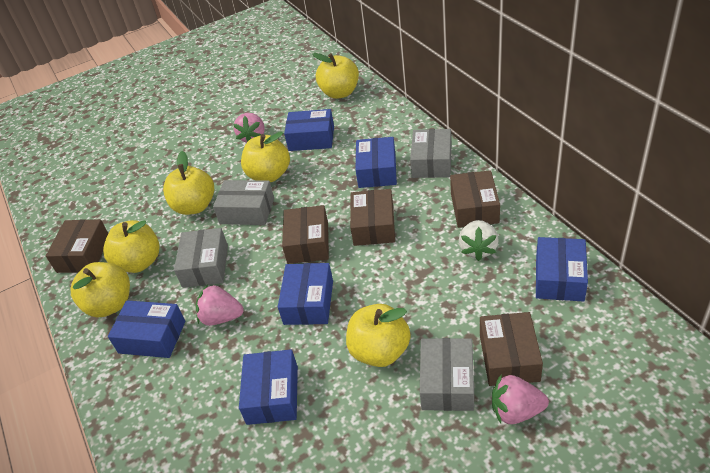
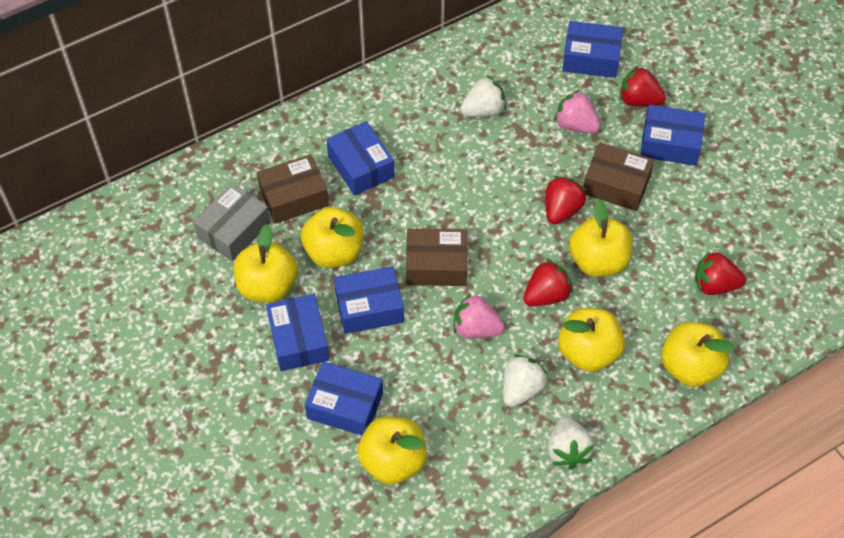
brown box: 5 -> 3
grey box: 4 -> 1
pink strawberry: 3 -> 2
red strawberry: 0 -> 4
white strawberry: 1 -> 3

